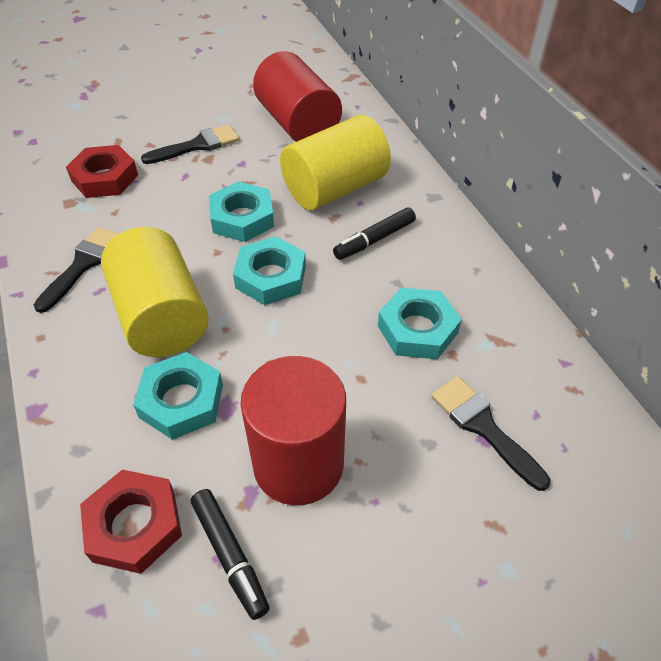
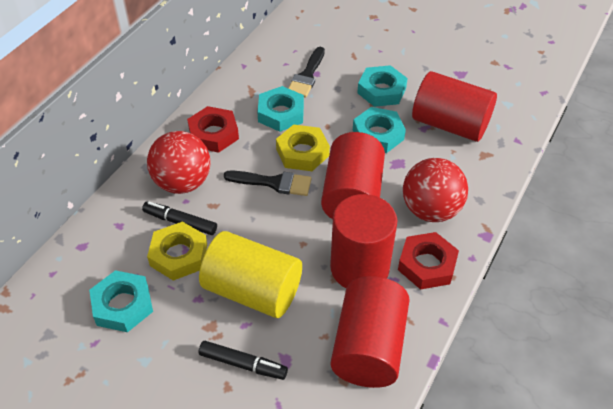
black brush: 3 -> 2
red ball: 0 -> 2
red cylinder: 2 -> 4
yellow cylinder: 2 -> 1
yellow nut: 0 -> 2

